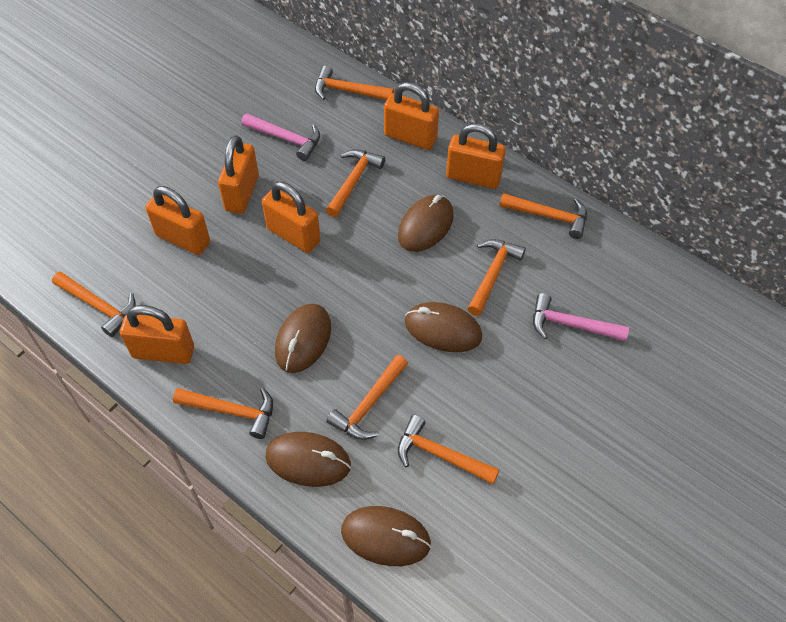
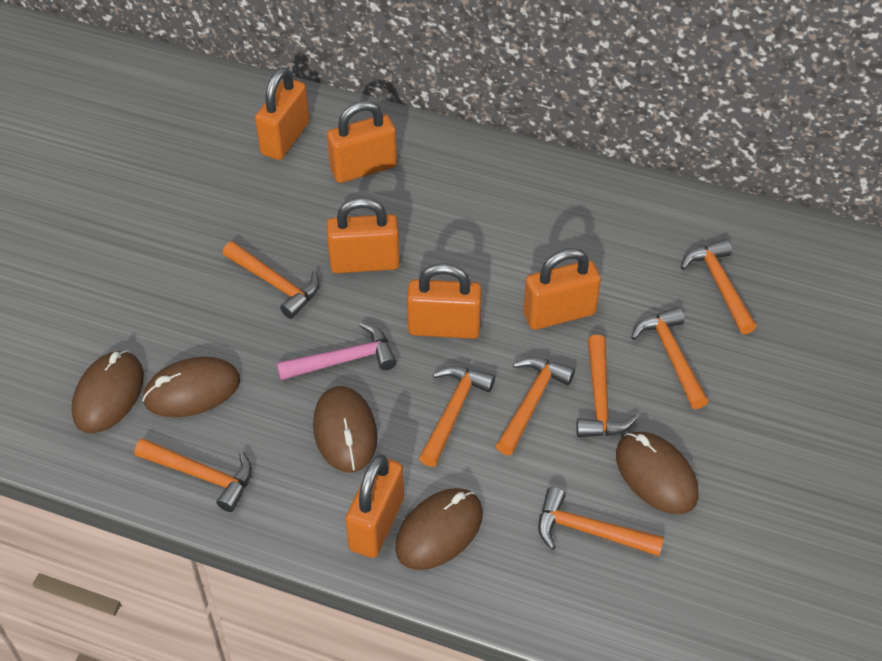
pink hammer: 2 -> 1

